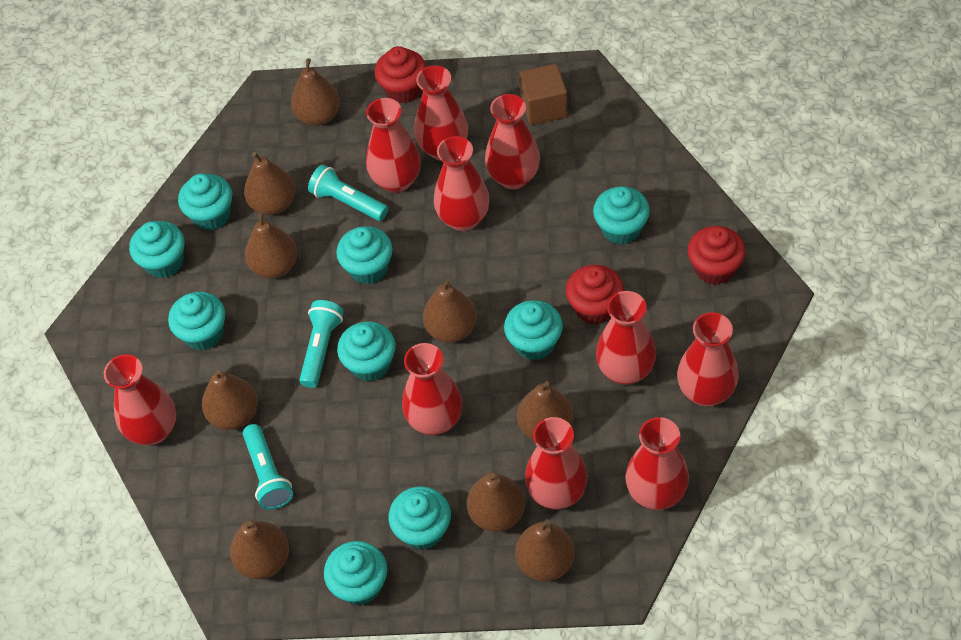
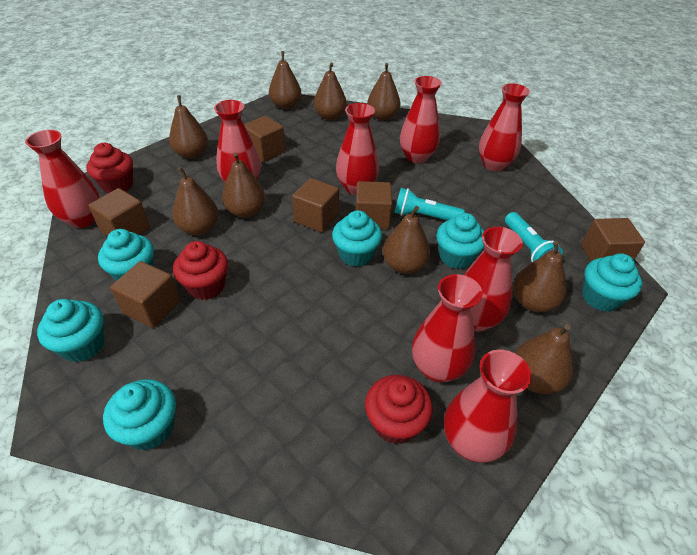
brown cube: 1 -> 6
red vase: 10 -> 8
turquoise cupcake: 9 -> 6
turquoise flashlight: 3 -> 2

